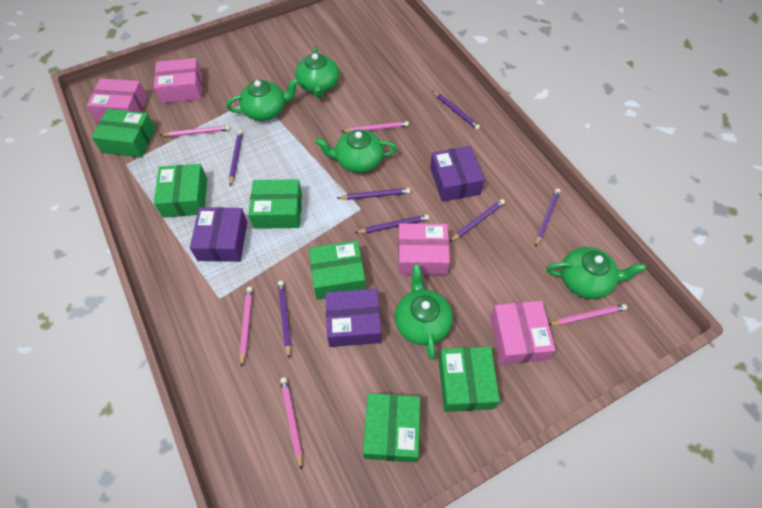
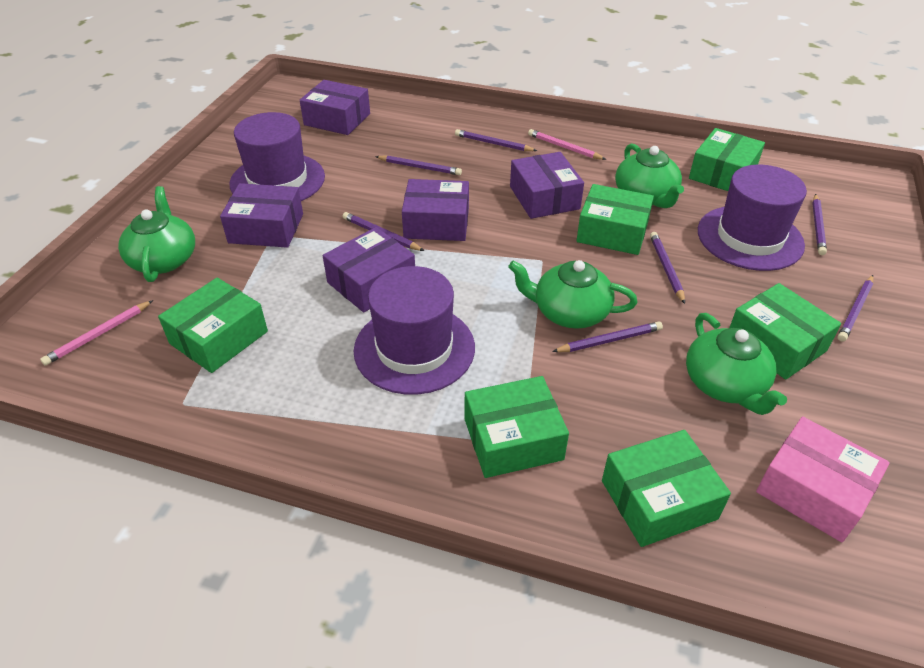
green teapot: 5 -> 4
pink box: 4 -> 1
pink pencil: 5 -> 2
purple box: 3 -> 5
purple hat: 0 -> 3

